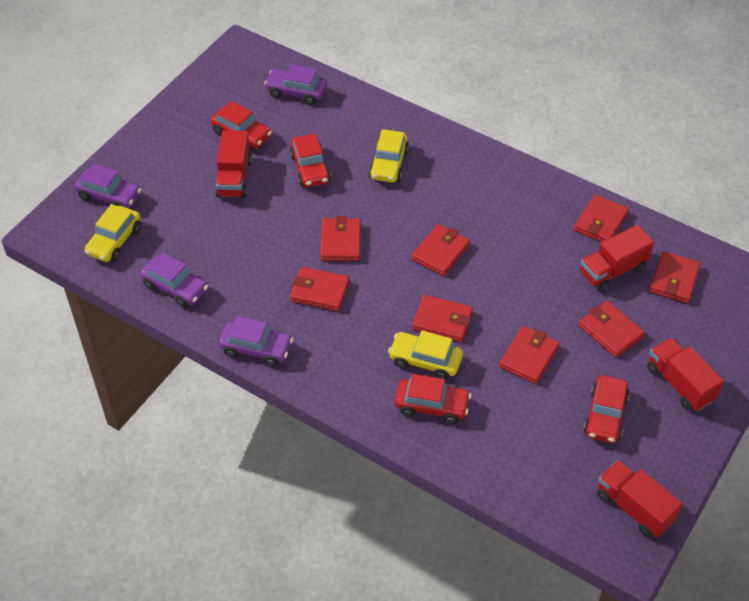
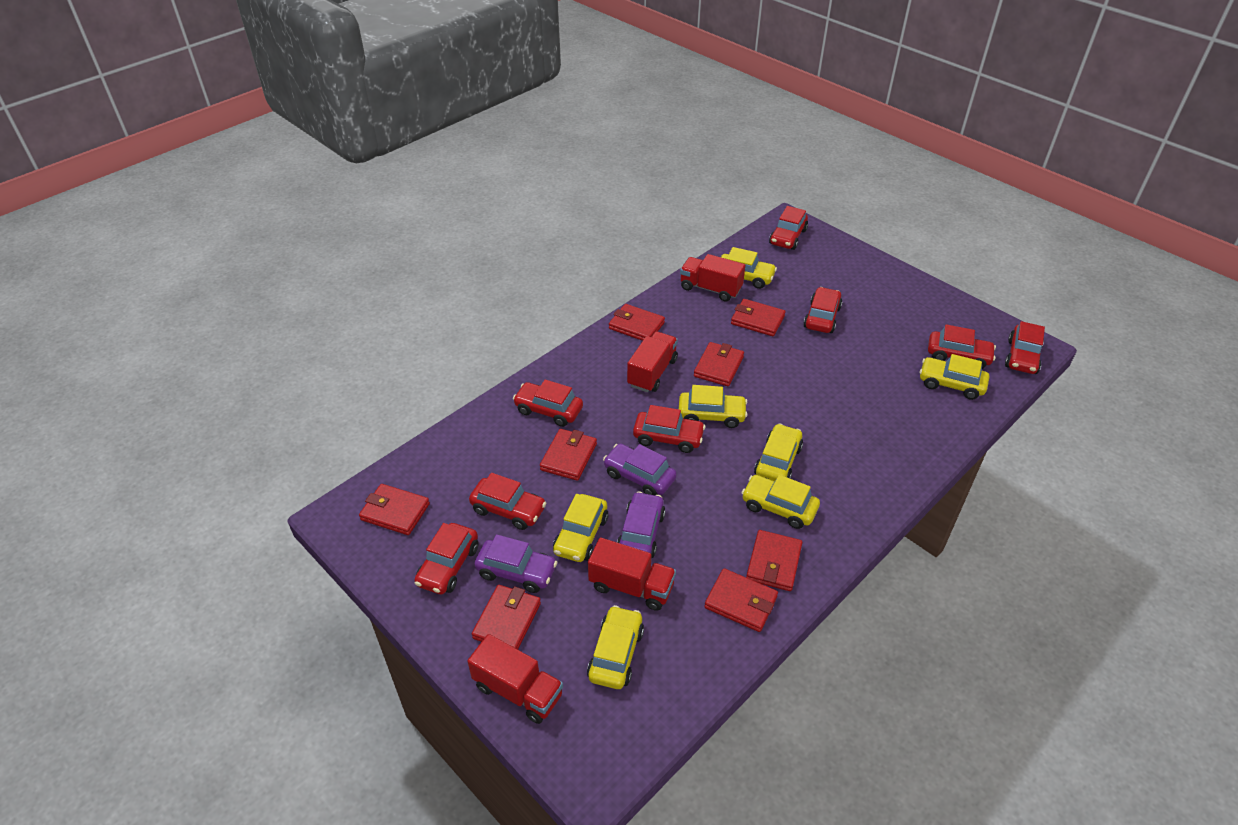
purple car: 4 -> 3
red car: 4 -> 8
yellow car: 3 -> 7

